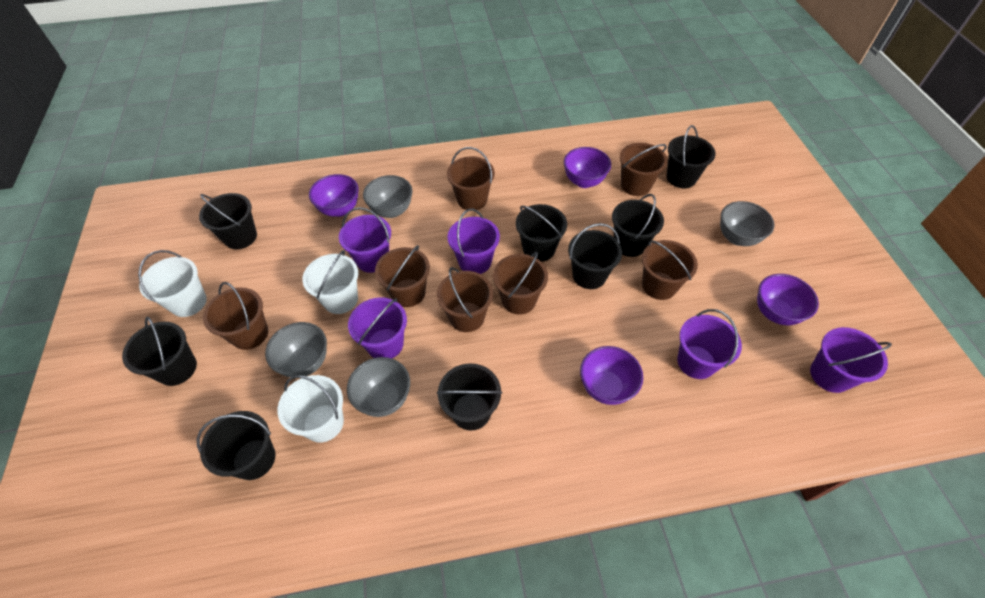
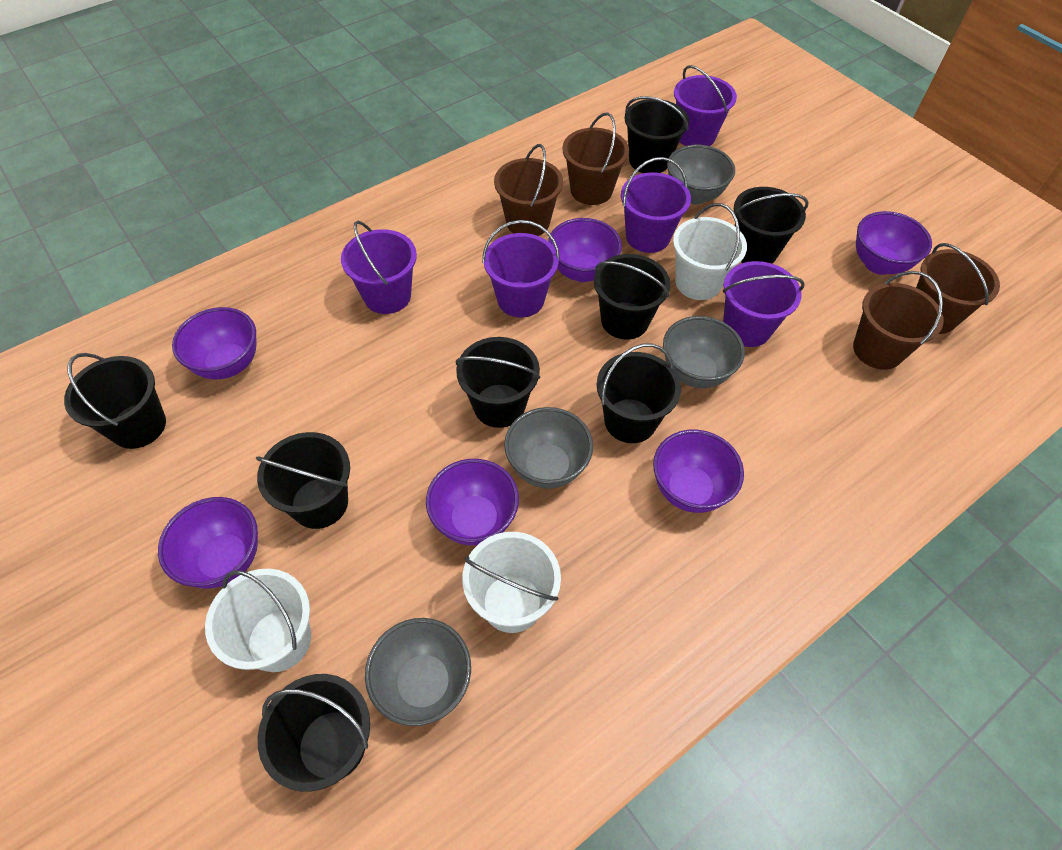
brown bucket: 7 -> 4
purple bowl: 4 -> 6

